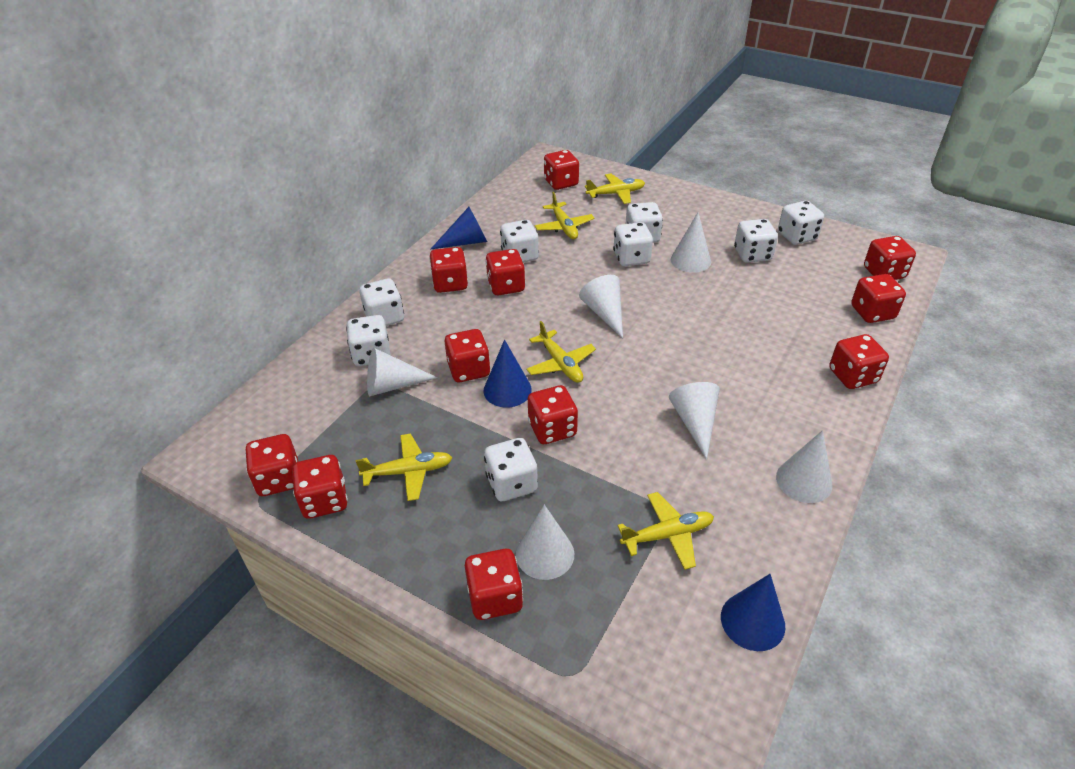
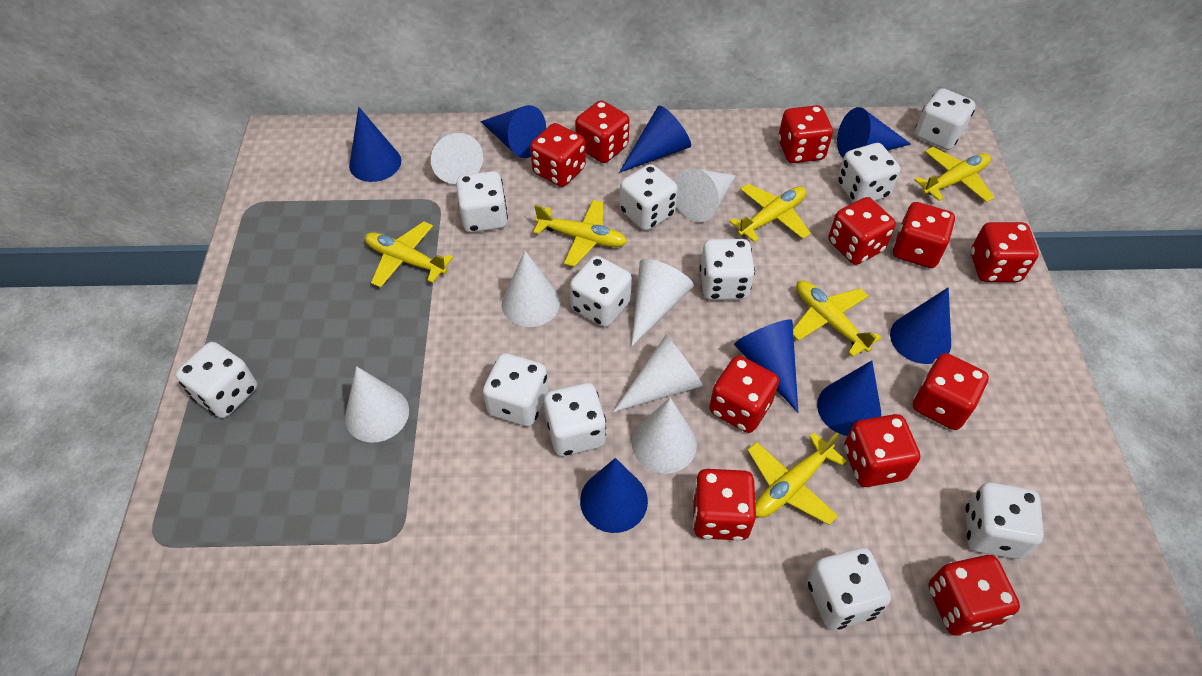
blue cone: 3 -> 8
white cone: 6 -> 7
white dice: 8 -> 11
yellow plane: 5 -> 6

